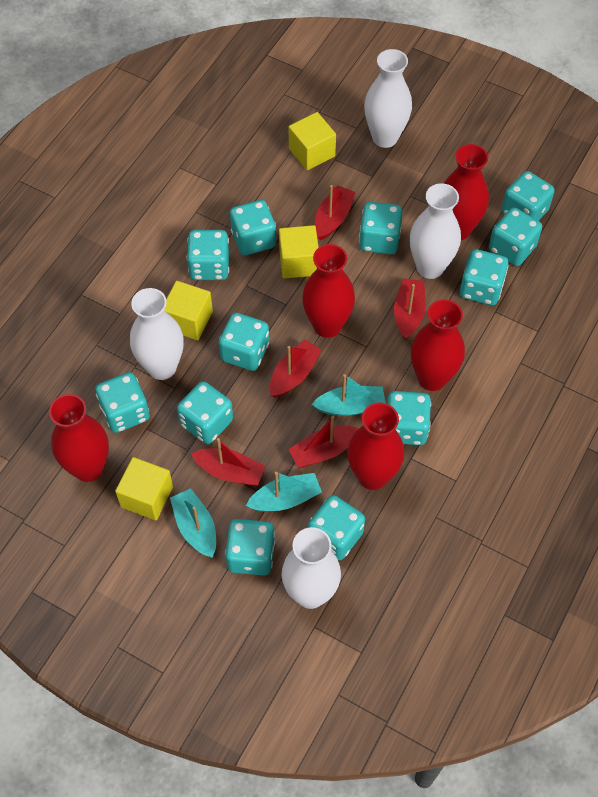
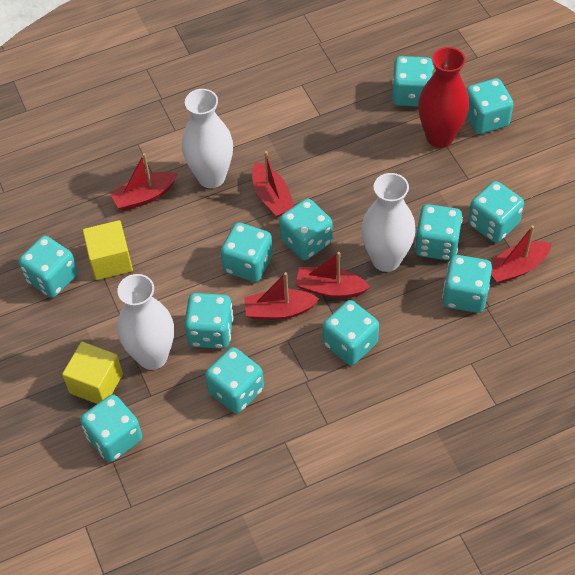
red vase: 5 -> 1
turquoise boat: 3 -> 0
white vase: 4 -> 3
yellow cube: 4 -> 2

